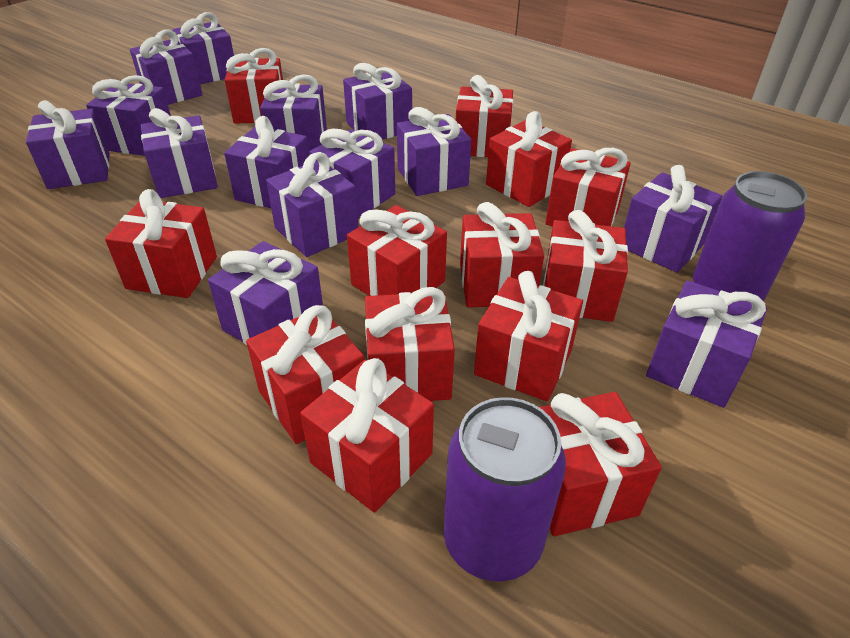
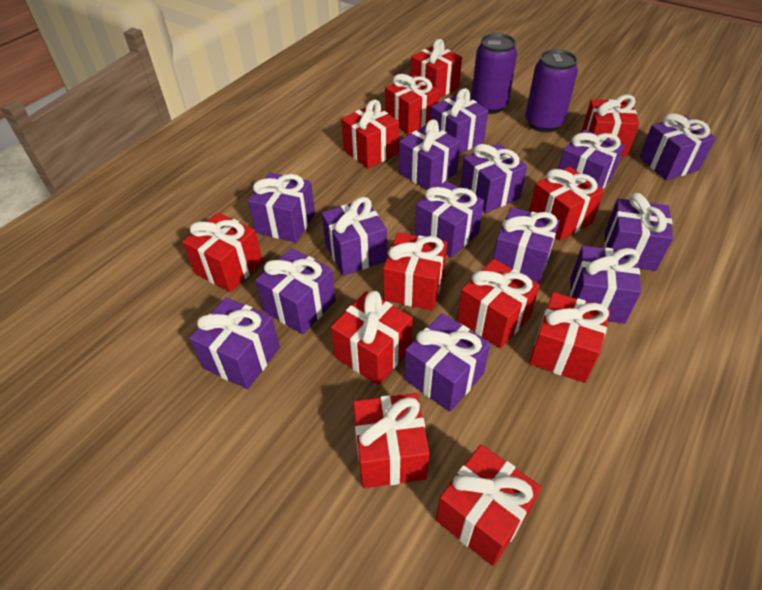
red gift: 13 -> 12

